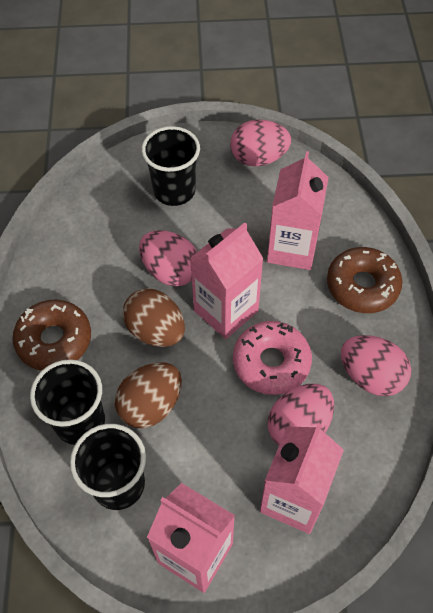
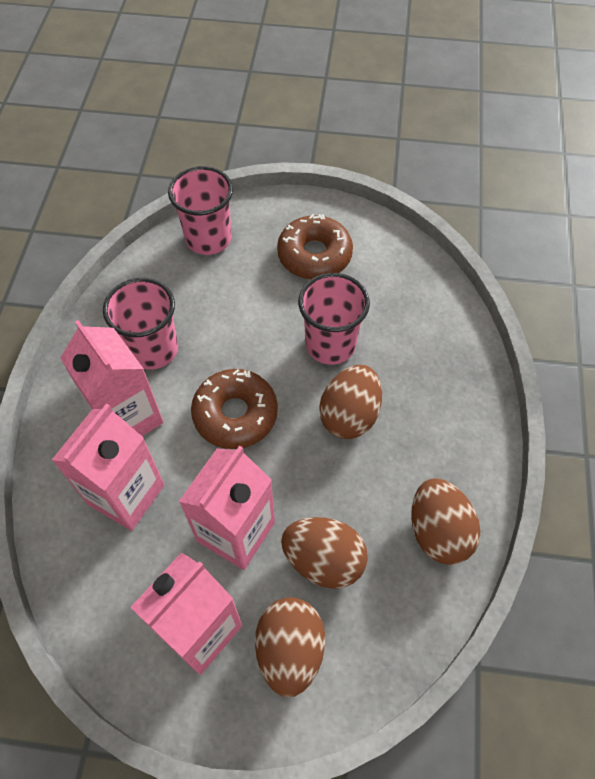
black cup: 3 -> 0
brown egg: 2 -> 4
pink cup: 0 -> 3
pink donut: 1 -> 0
pink egg: 4 -> 0

